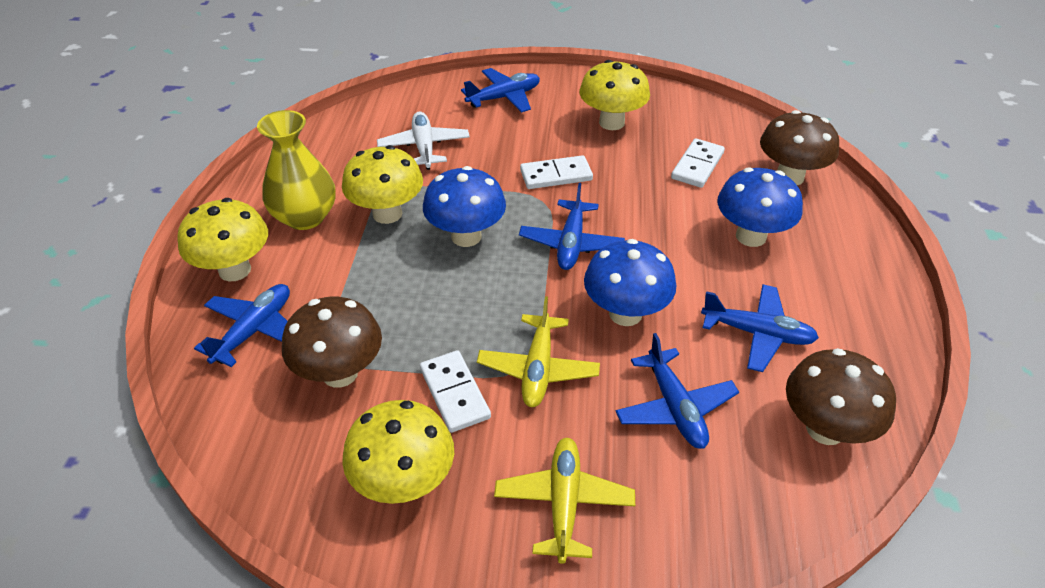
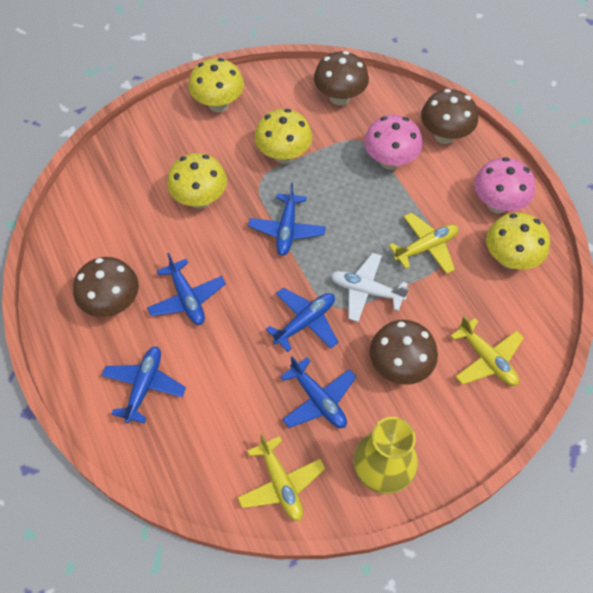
blue mushroom: 3 -> 0
brown mushroom: 3 -> 4
pink mushroom: 0 -> 2
white domino: 3 -> 0
yellow plane: 2 -> 3

